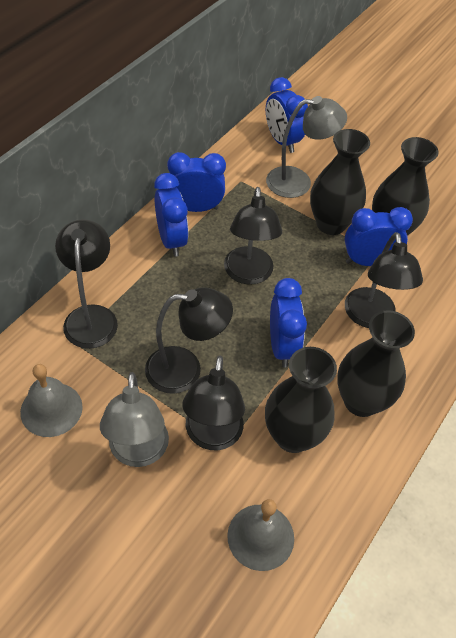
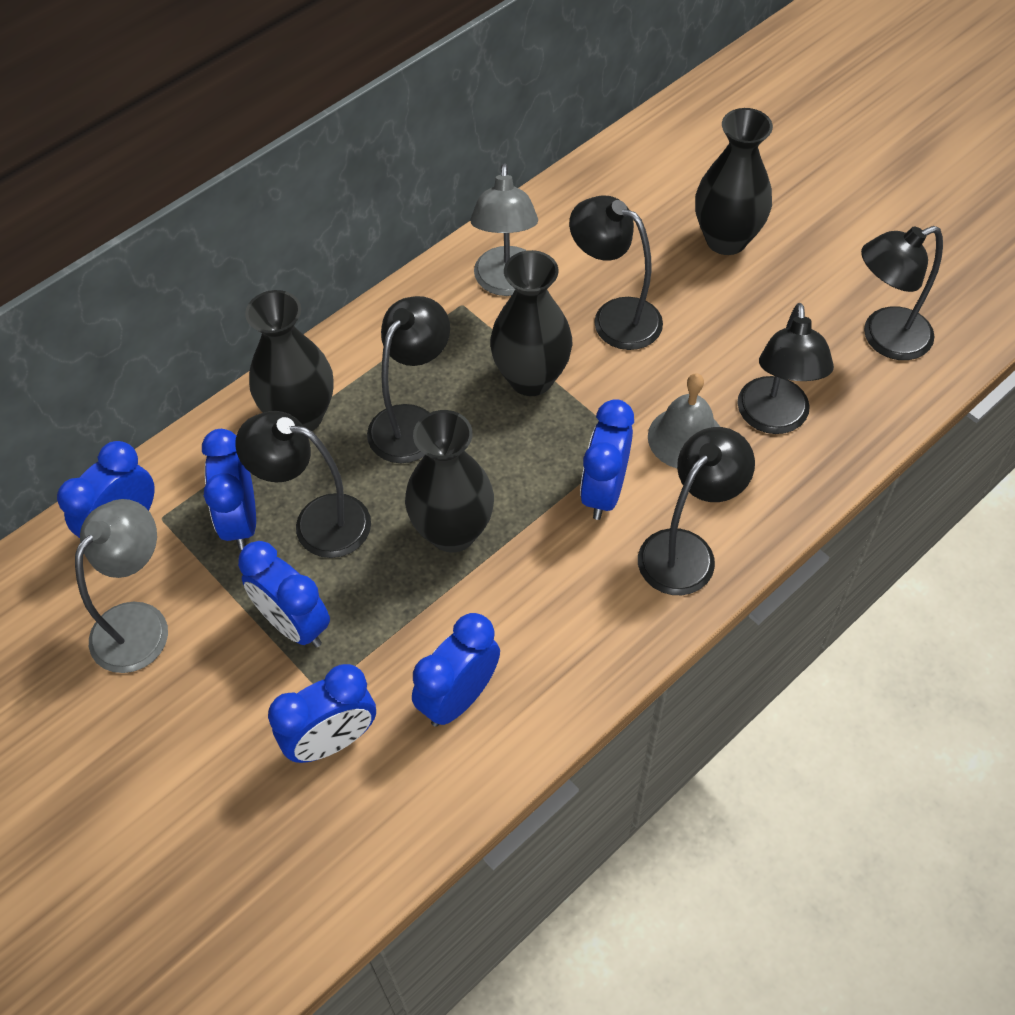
black lamp: 5 -> 6
blue clock: 5 -> 6
grey bell: 2 -> 1

